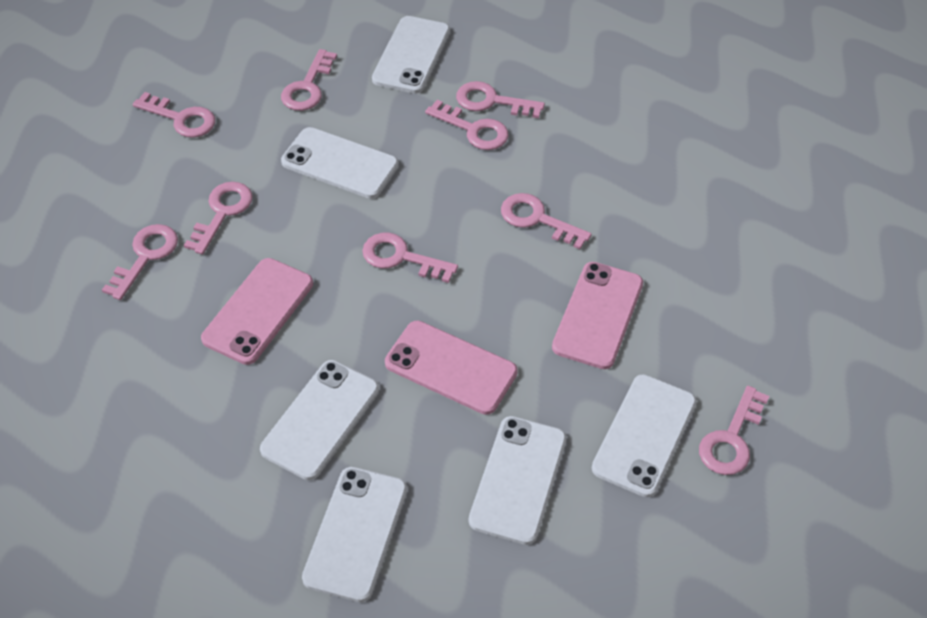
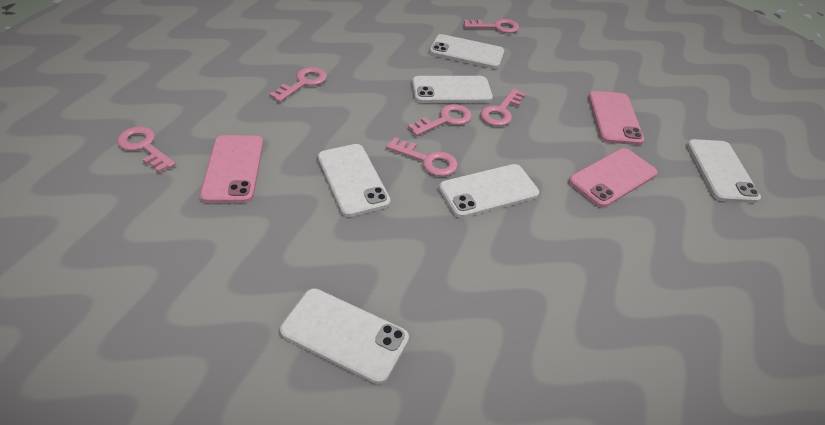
pink key: 9 -> 6

